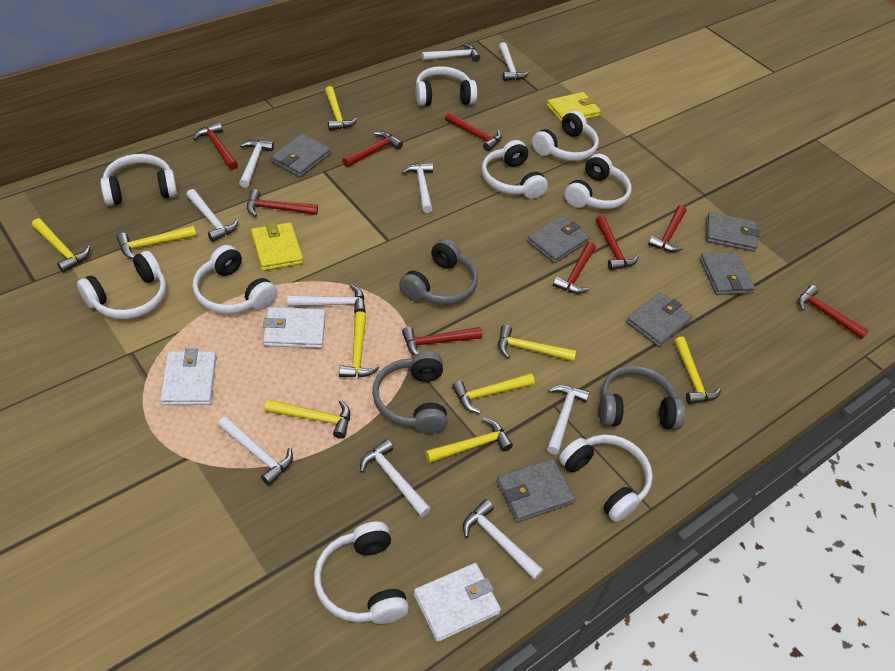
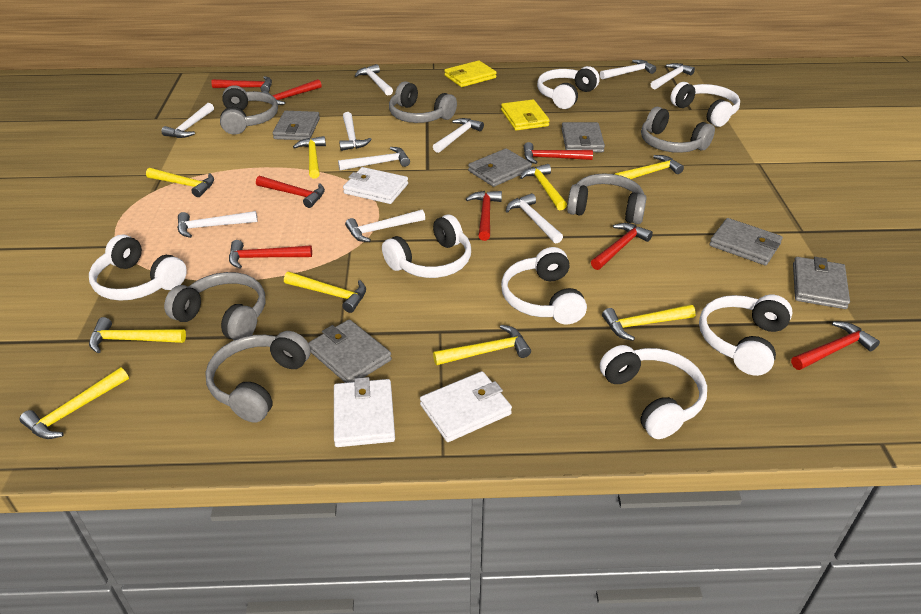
grey headphones: 3 -> 6
red hammer: 9 -> 8
white headphones: 9 -> 7

